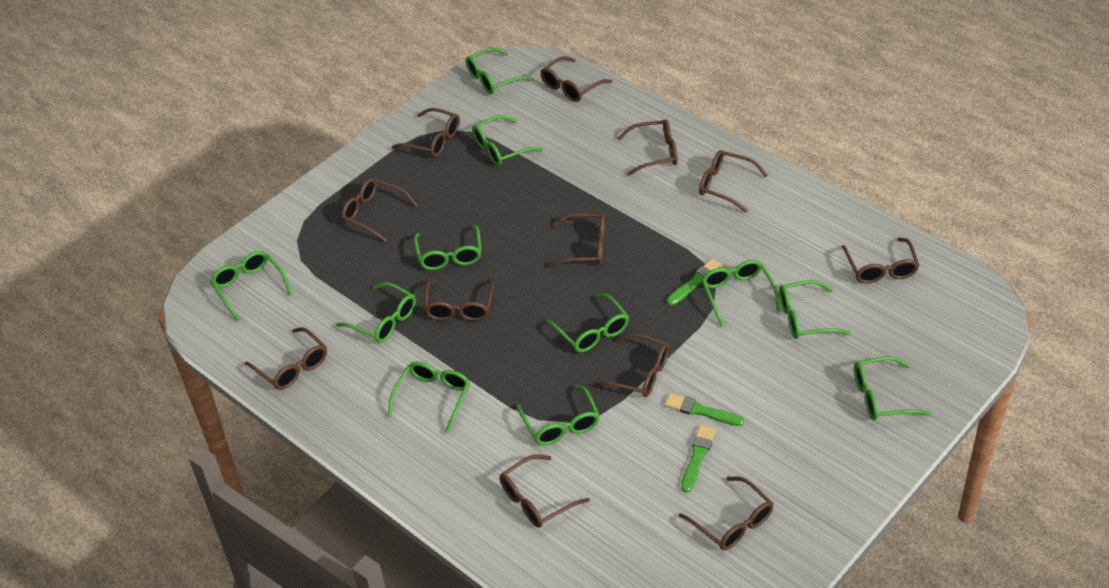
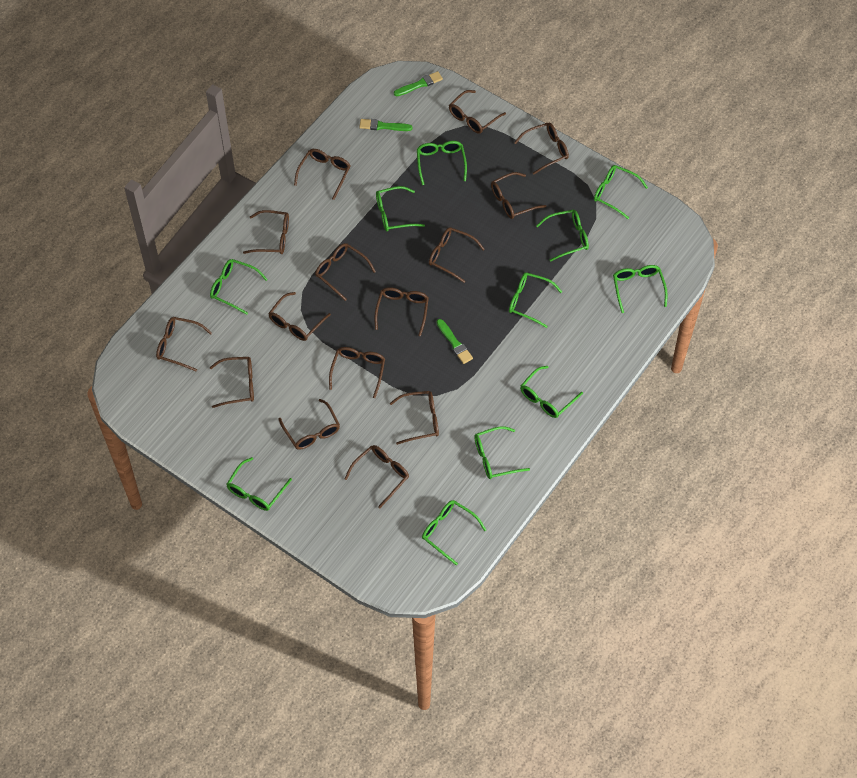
brown glasses: 12 -> 15

